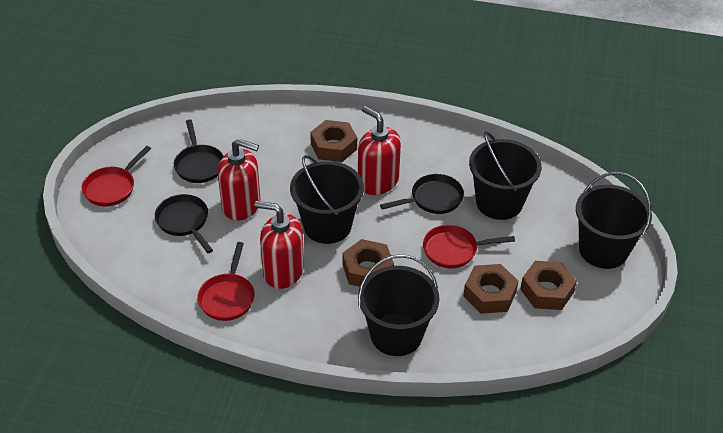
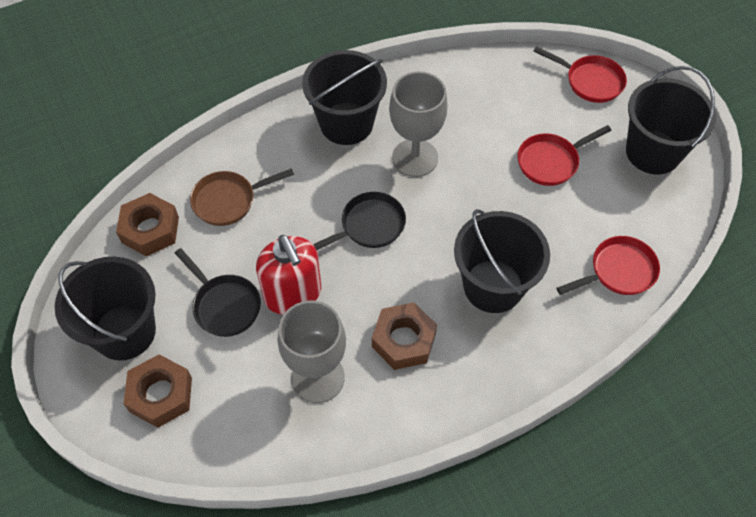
black pan: 3 -> 2
brown nut: 4 -> 3
brown pan: 0 -> 1
grey goblet: 0 -> 2
red soap dispenser: 3 -> 1

